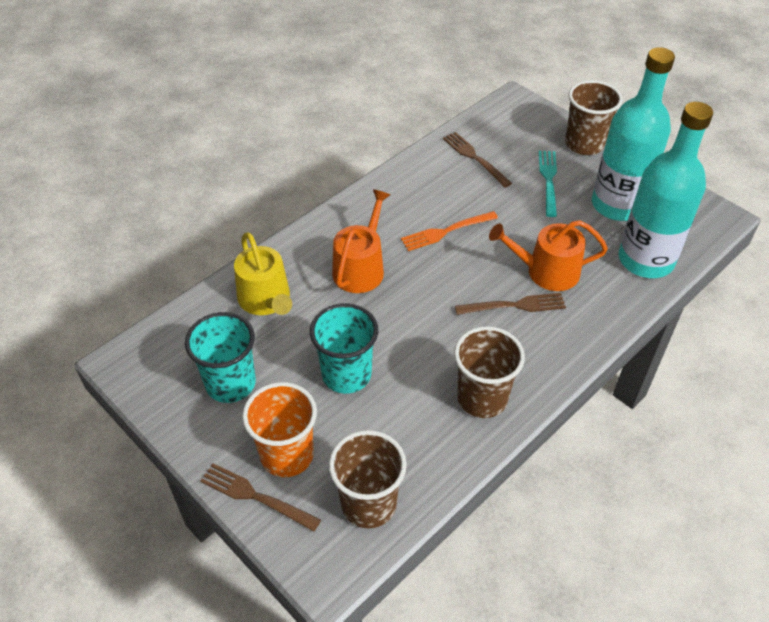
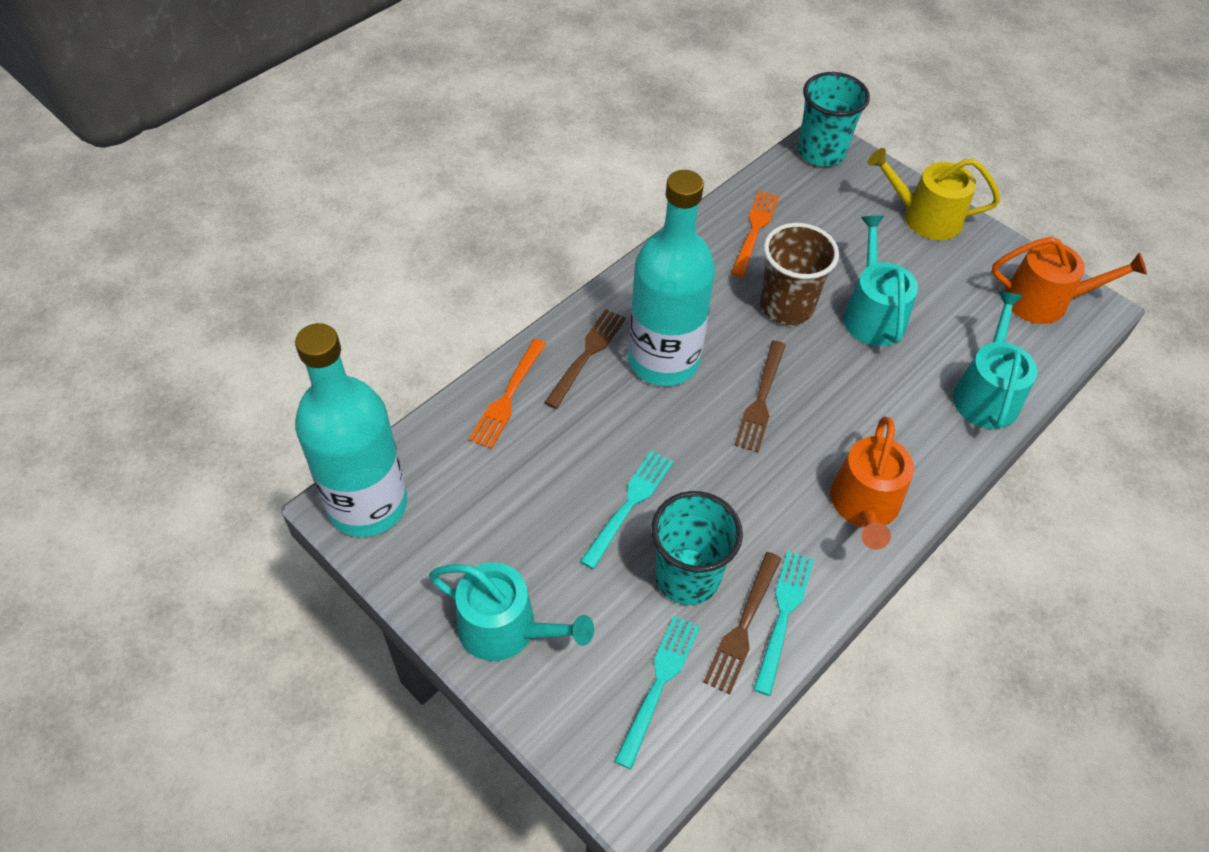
brown cup: 3 -> 1
orange cup: 1 -> 0
orange fork: 1 -> 2
turquoise fork: 1 -> 3
turquoise watering can: 0 -> 3

